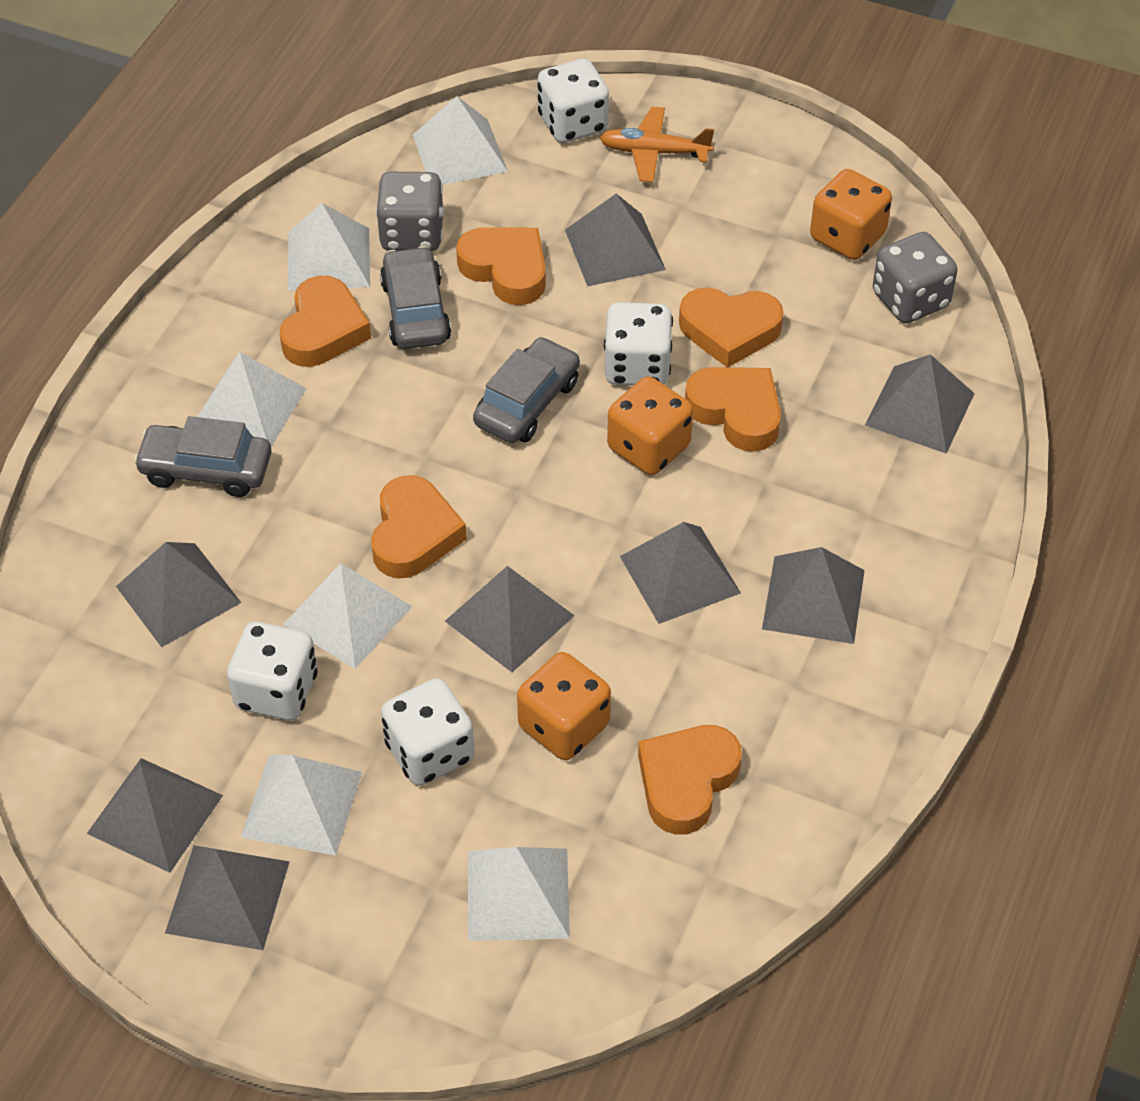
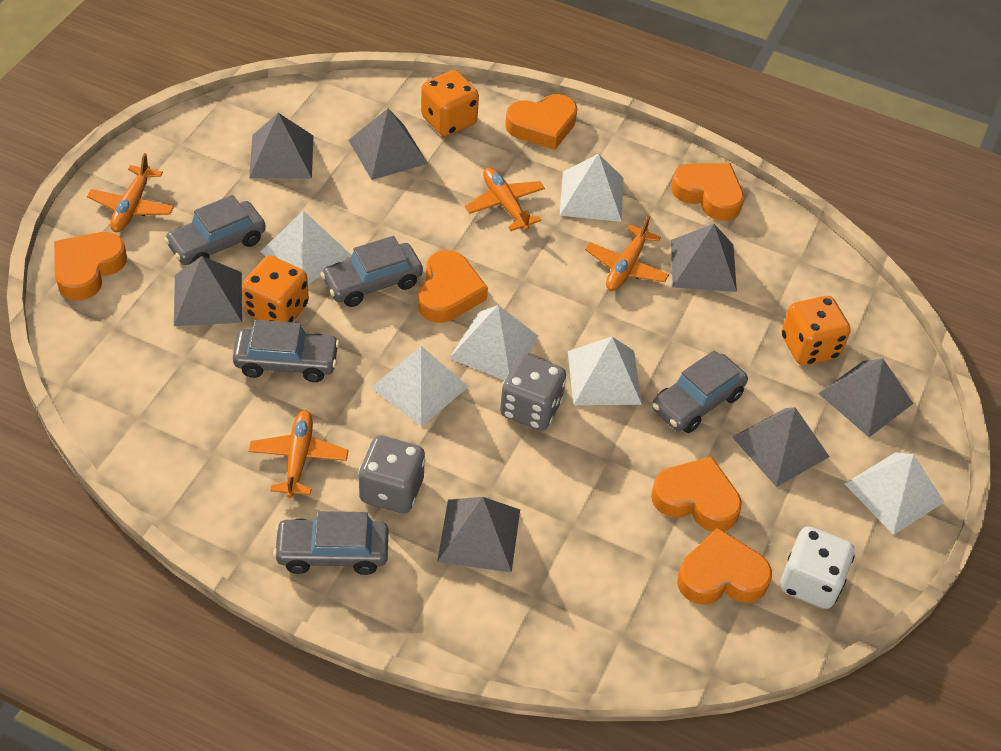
grey car: 3 -> 5
grey pyramid: 8 -> 7
orange plane: 1 -> 4
white dice: 4 -> 1

